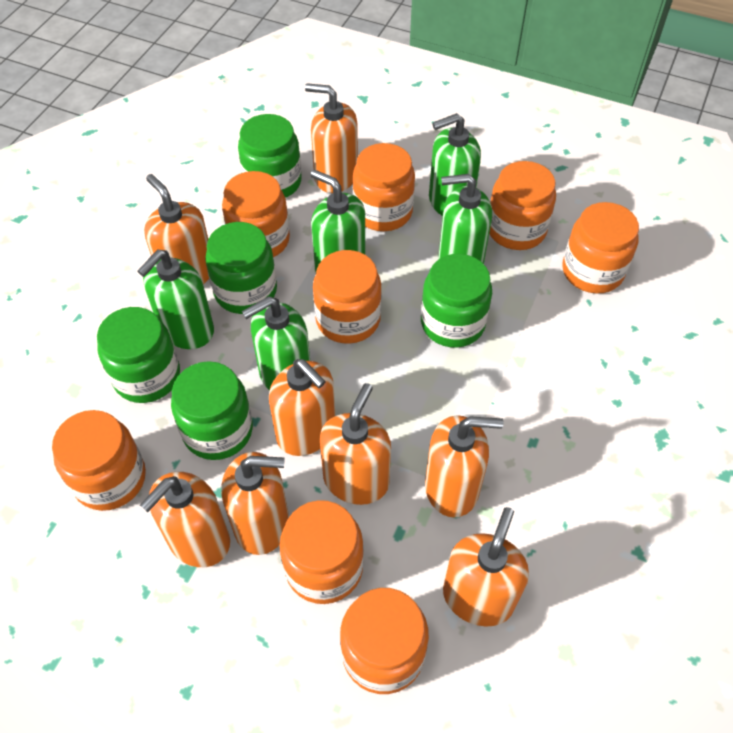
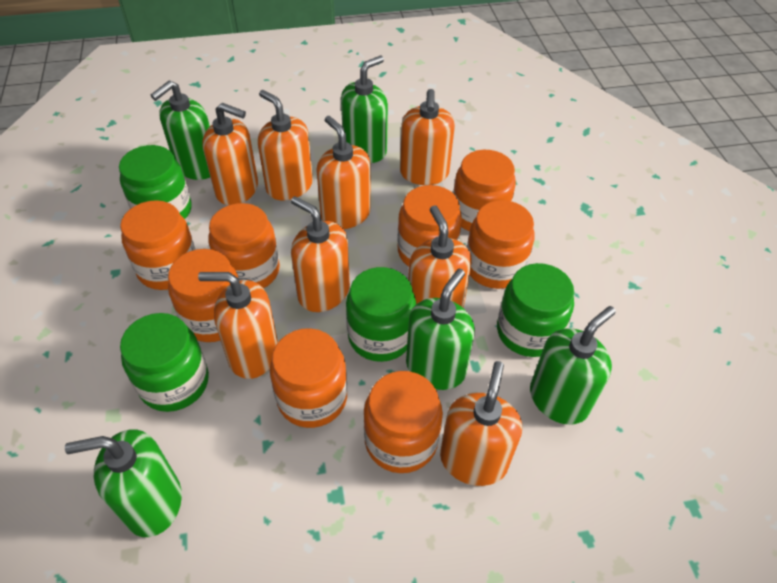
green jar: 5 -> 4

